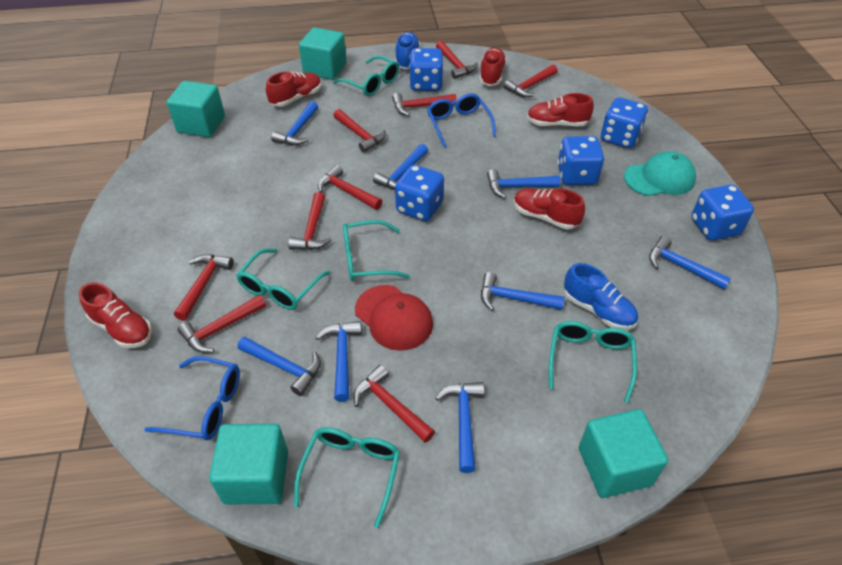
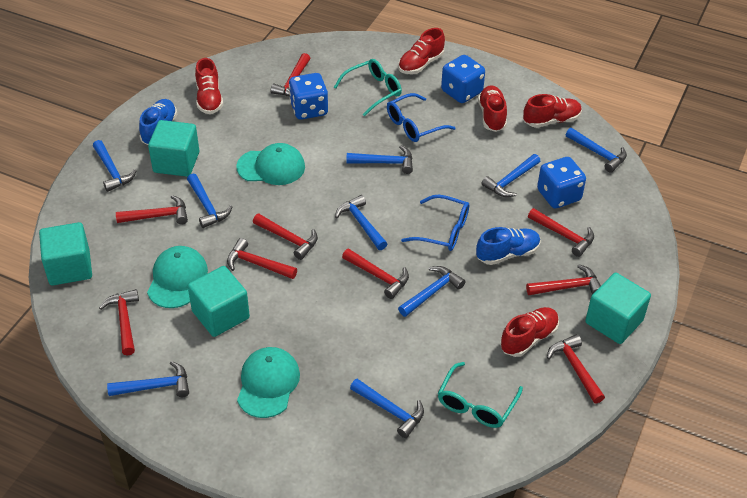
blue dice: 5 -> 3
blue hammer: 8 -> 9
red cap: 1 -> 0
turquoise cap: 1 -> 3
turquoise glasses: 5 -> 2

